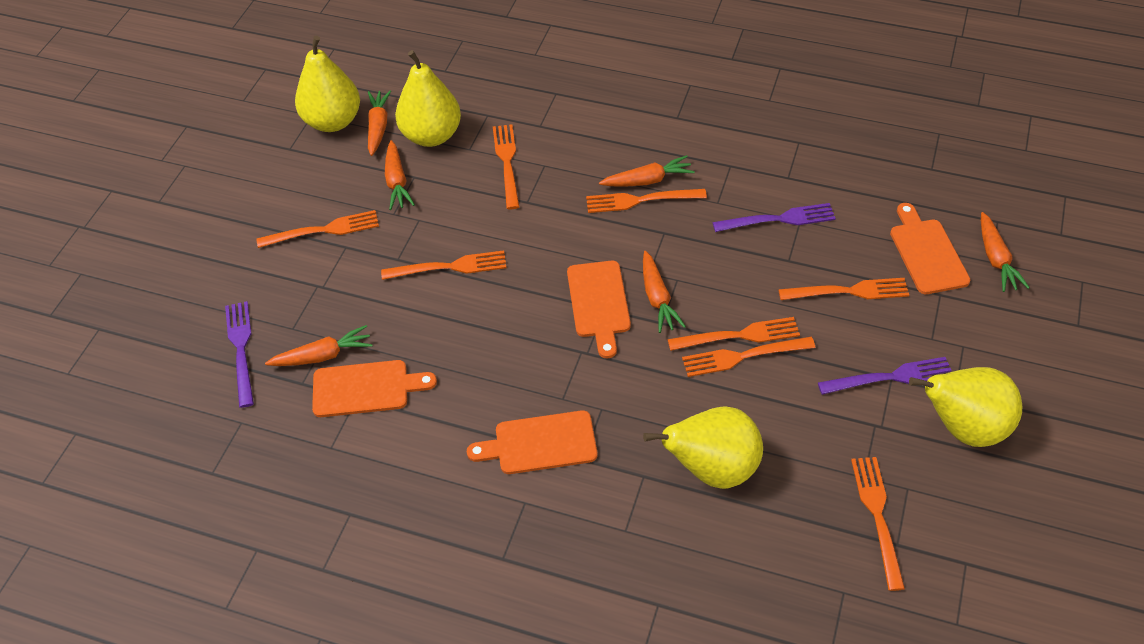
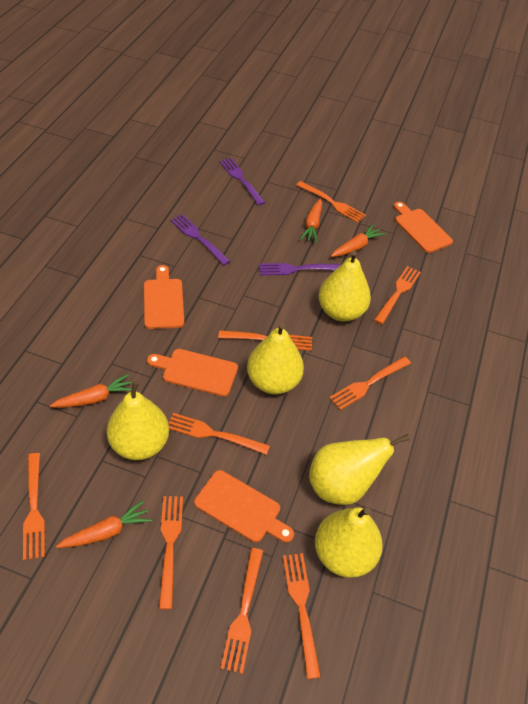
orange carrot: 6 -> 4
orange fork: 8 -> 9
yellow pear: 4 -> 5

